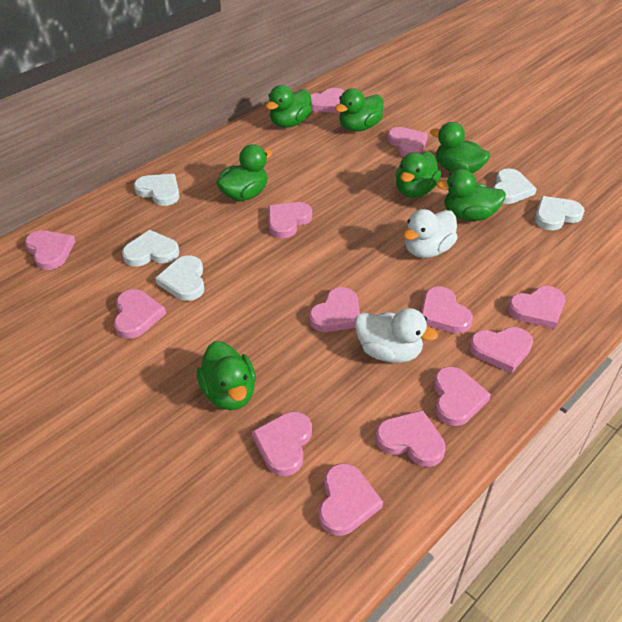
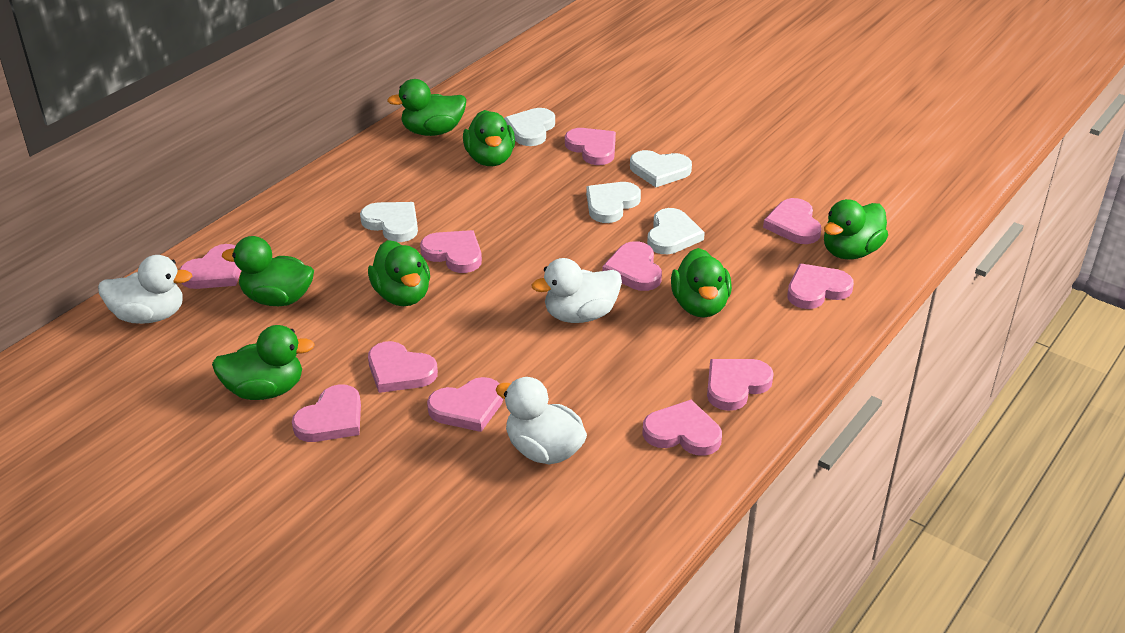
pink heart: 13 -> 11
white duck: 2 -> 3

